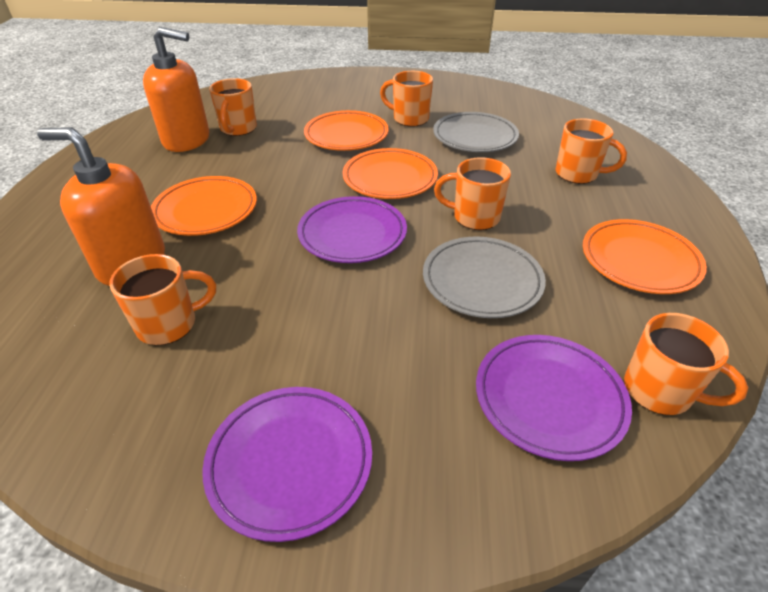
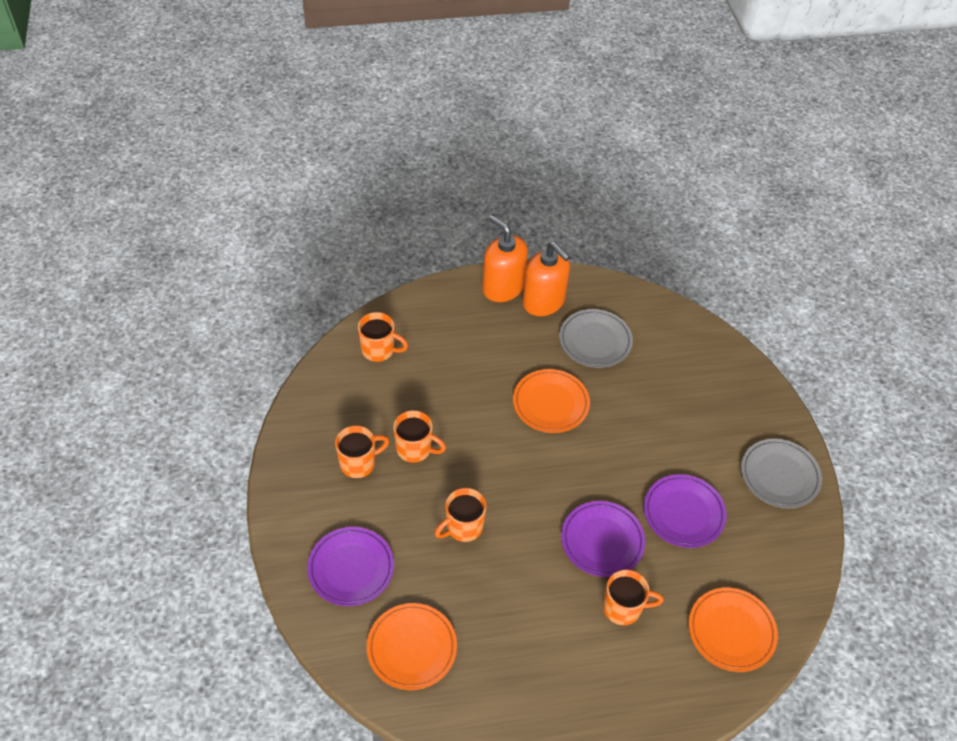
orange mug: 6 -> 5
orange plate: 4 -> 3

